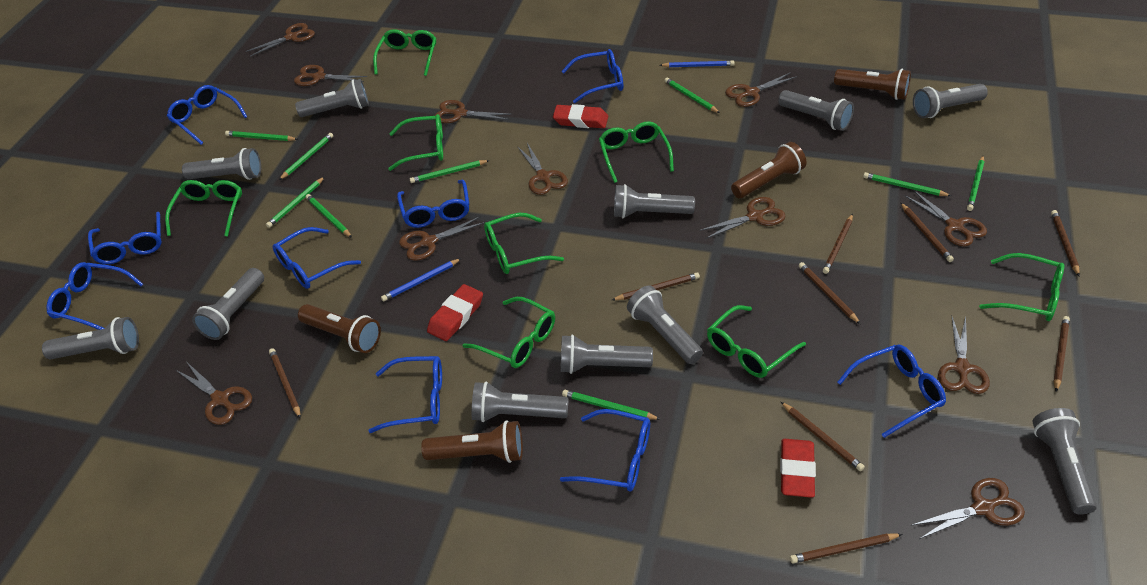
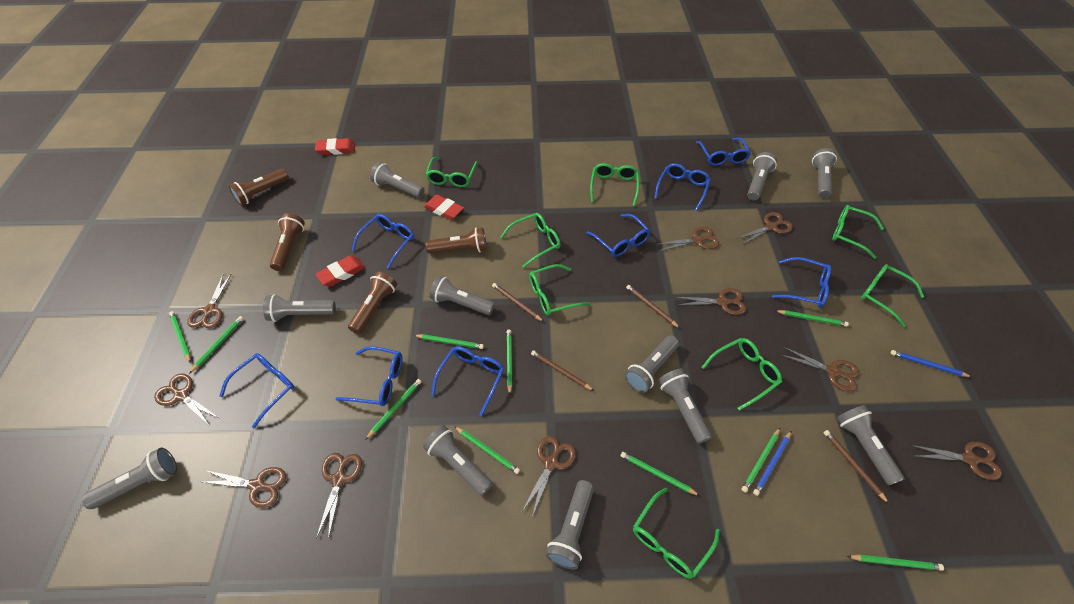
blue glasses: 9 -> 8
brown pencil: 9 -> 4
brown scissors: 11 -> 10
green pencil: 9 -> 10

